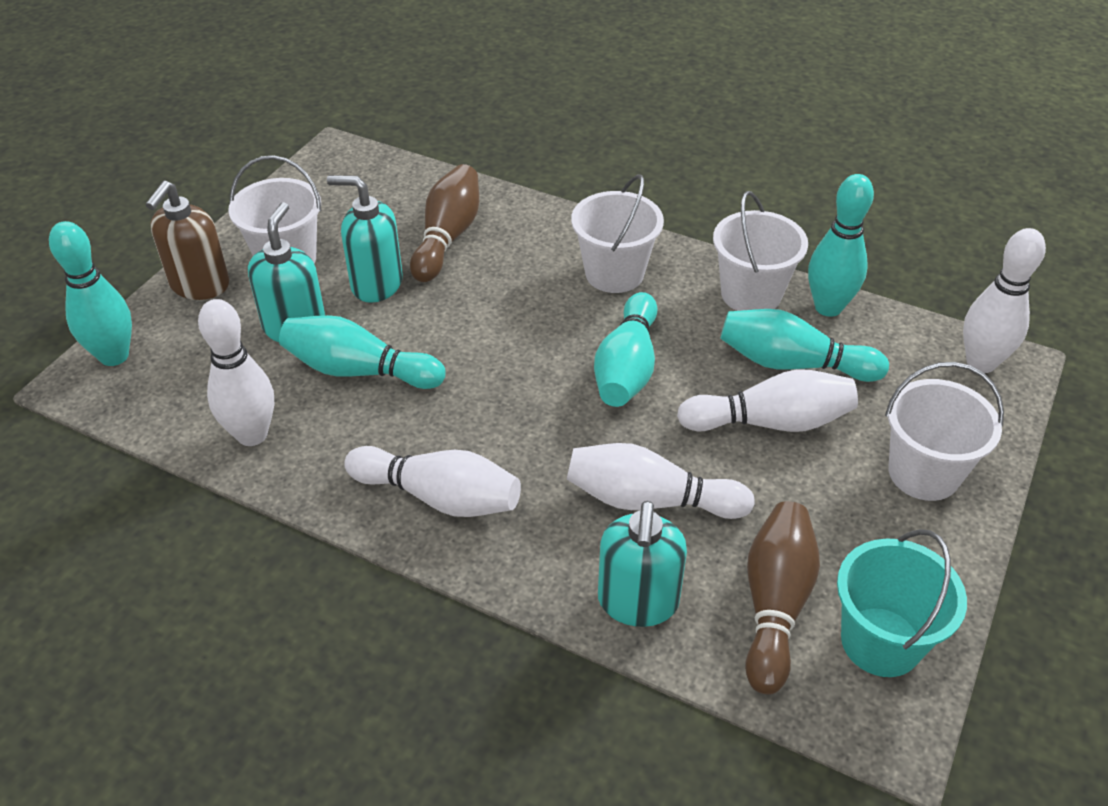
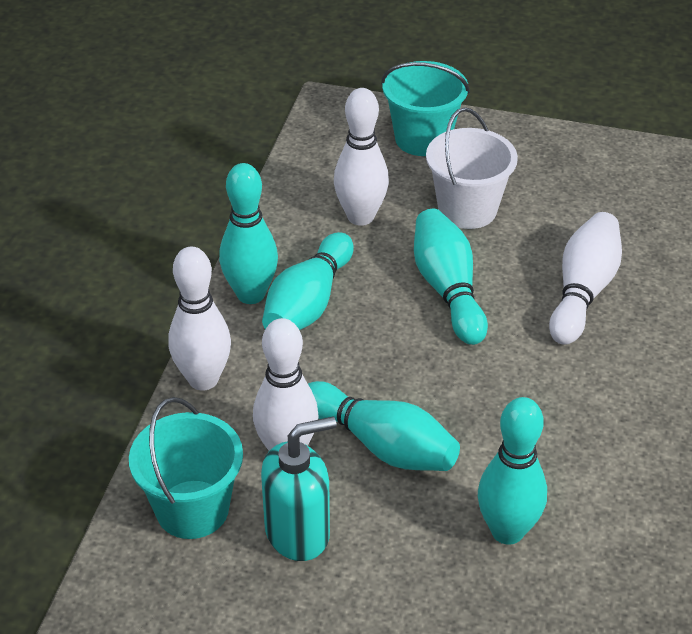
brown bowling pin: 2 -> 0
brown soap dispenser: 1 -> 0
turquoise bucket: 1 -> 2
turquoise soap dispenser: 3 -> 1
white bowling pin: 5 -> 4
white bucket: 4 -> 1

